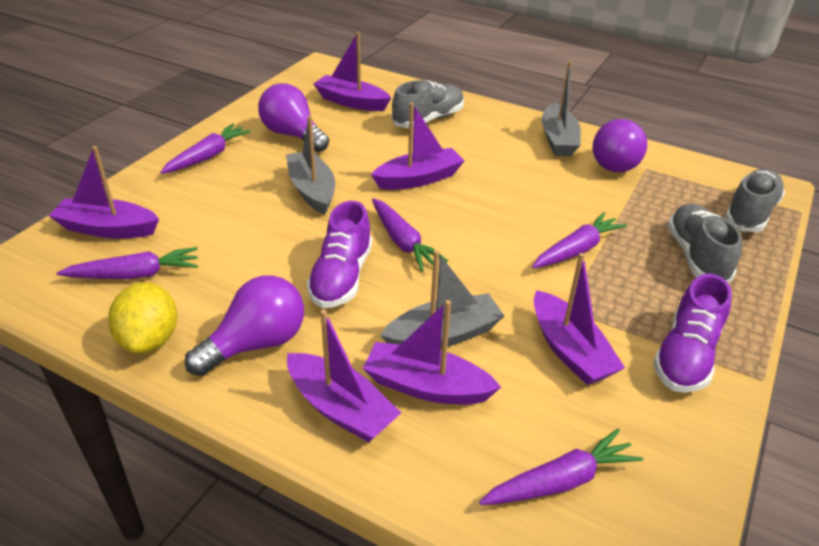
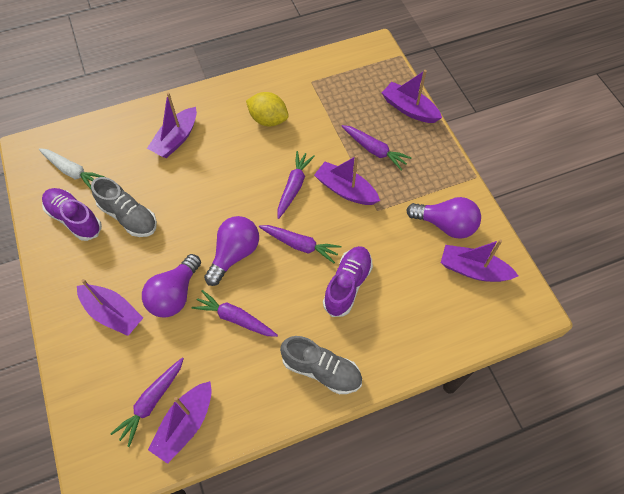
grey boat: 3 -> 0
grey shoe: 3 -> 2
white carrot: 0 -> 1

